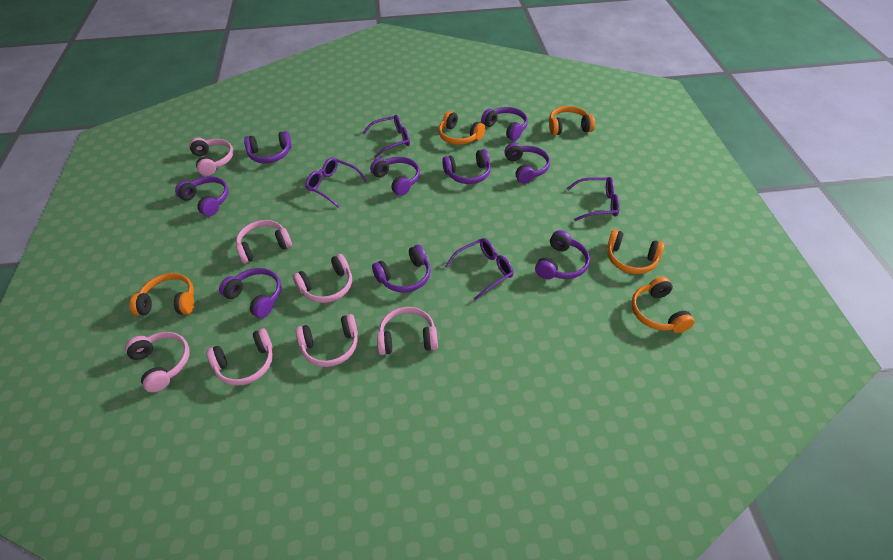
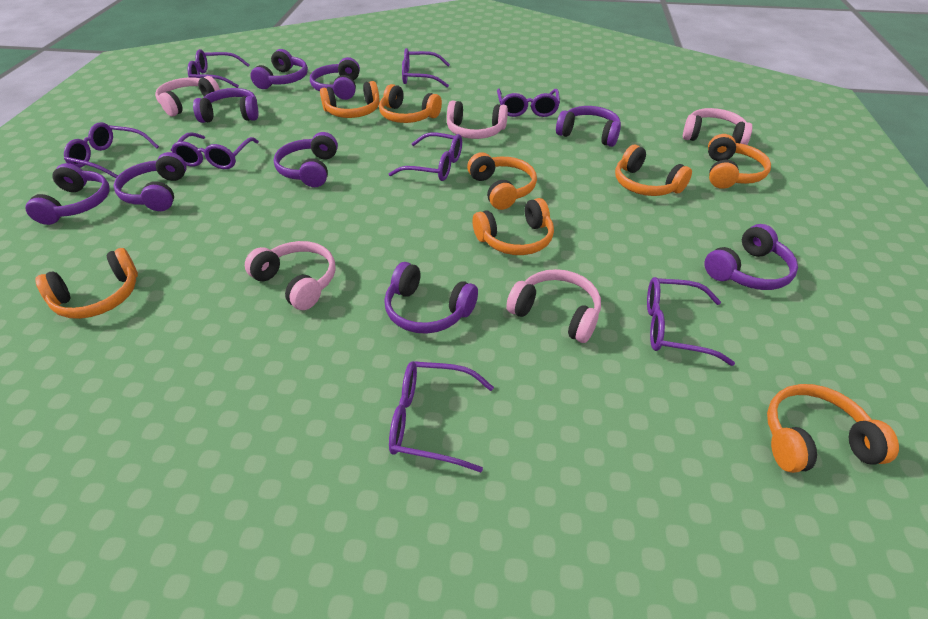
orange headphones: 5 -> 8
pink headphones: 7 -> 5
purple glasses: 4 -> 8

